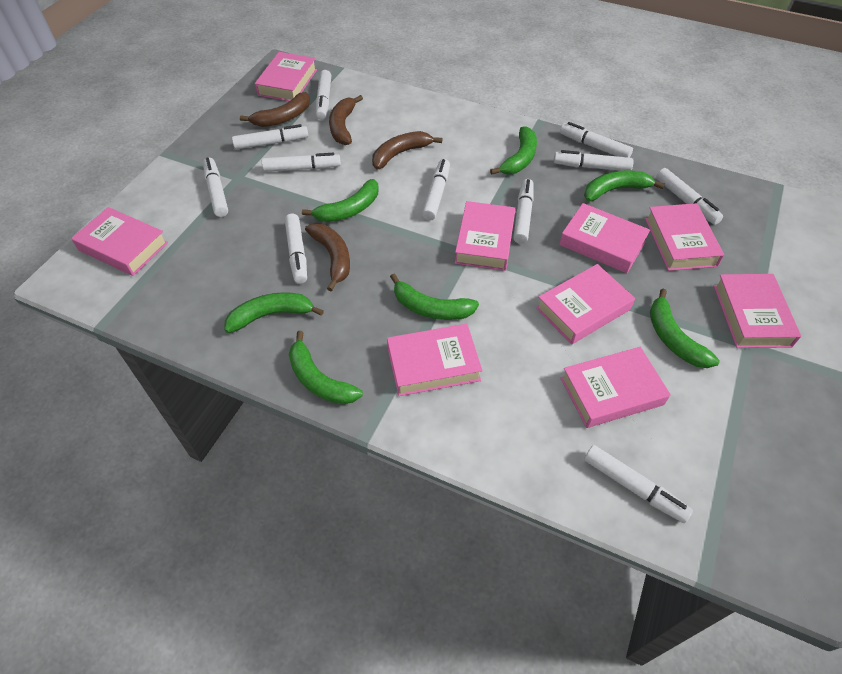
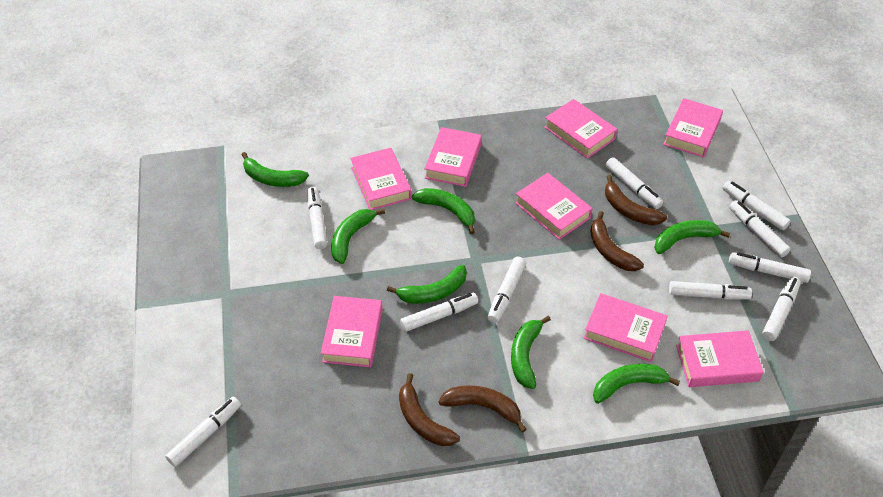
pink book: 9 -> 8
white marker: 11 -> 10

